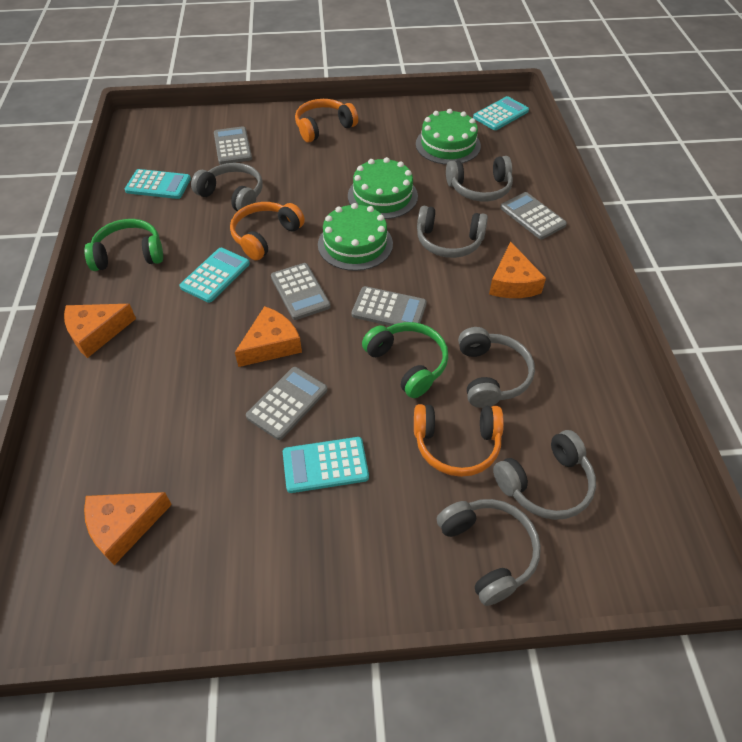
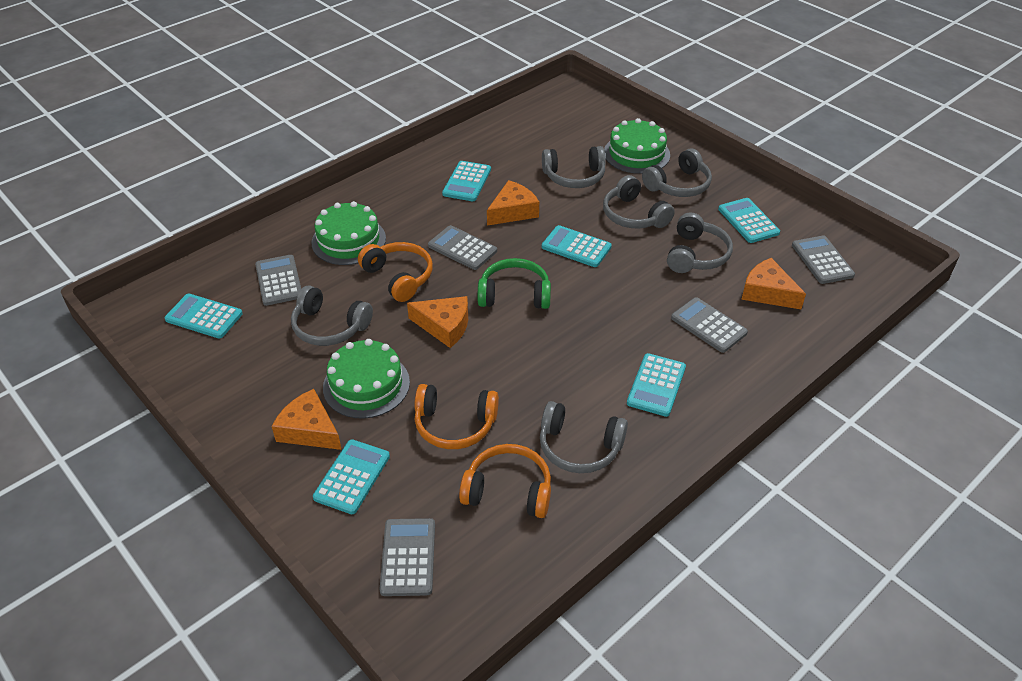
green headphones: 2 -> 1
turquoise calculator: 4 -> 6

